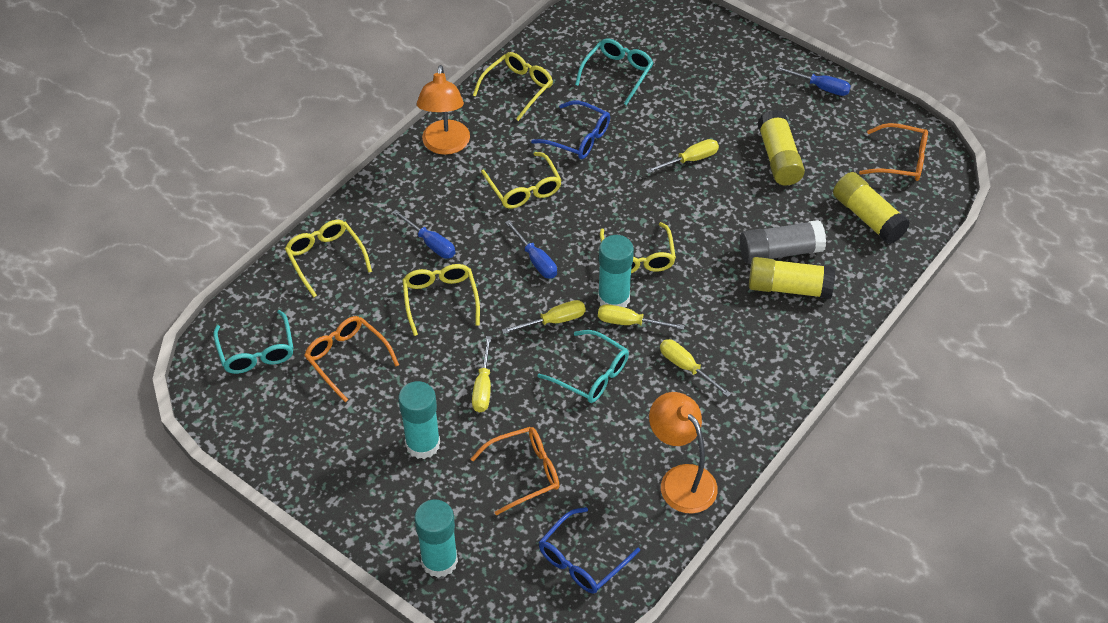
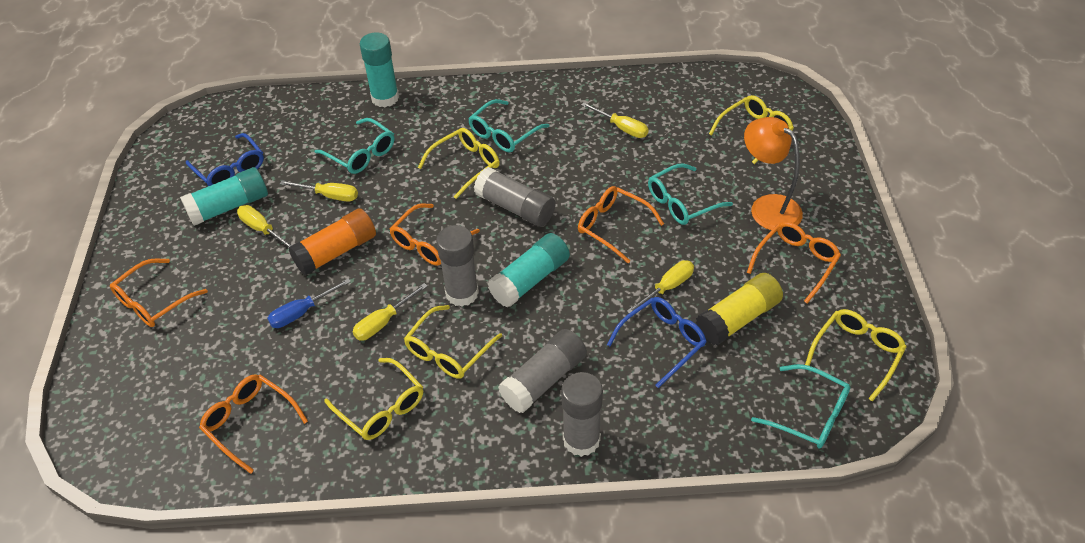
blue screwdriver: 3 -> 1
grey glue stick: 1 -> 4
orange glasses: 3 -> 5
orange glue stick: 0 -> 1
orange lamp: 2 -> 1
turquoise glasses: 3 -> 4
yellow glue stick: 3 -> 1

